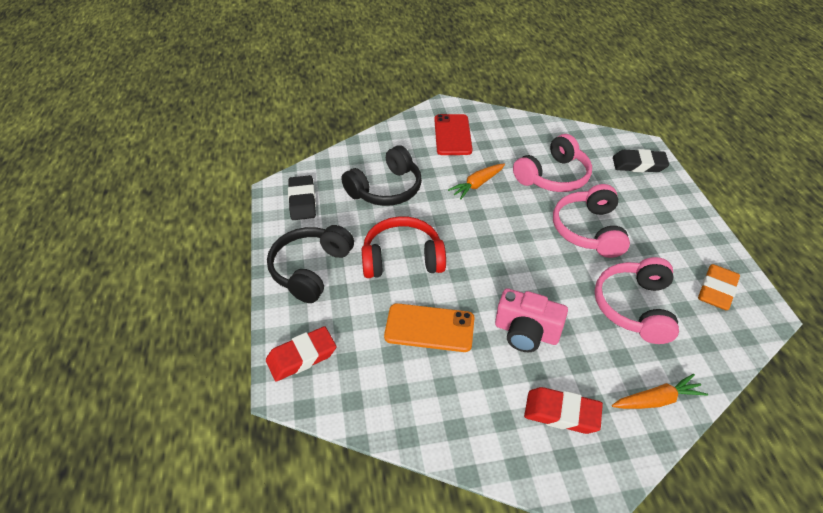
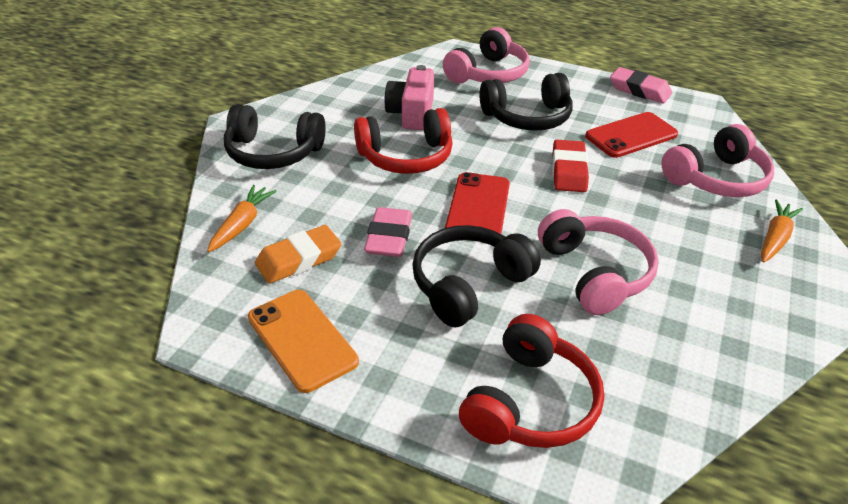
black eraser: 2 -> 0
black headphones: 2 -> 3
pink eraser: 0 -> 2
red eraser: 2 -> 1
red headphones: 1 -> 2
red phone: 1 -> 2

